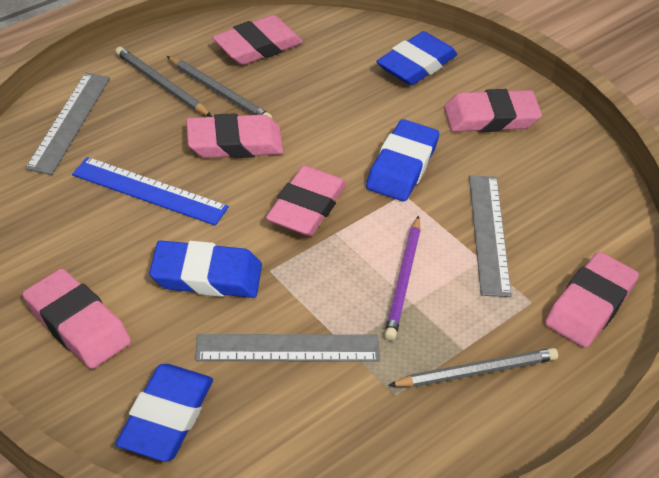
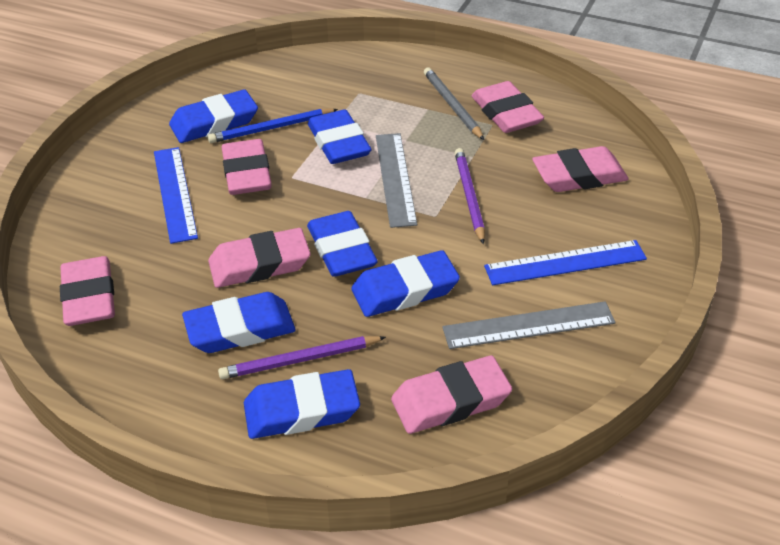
blue eraser: 4 -> 6
blue pencil: 0 -> 1
blue ruler: 1 -> 2
grey pencil: 3 -> 1
grey ruler: 3 -> 2
purple pencil: 1 -> 2

